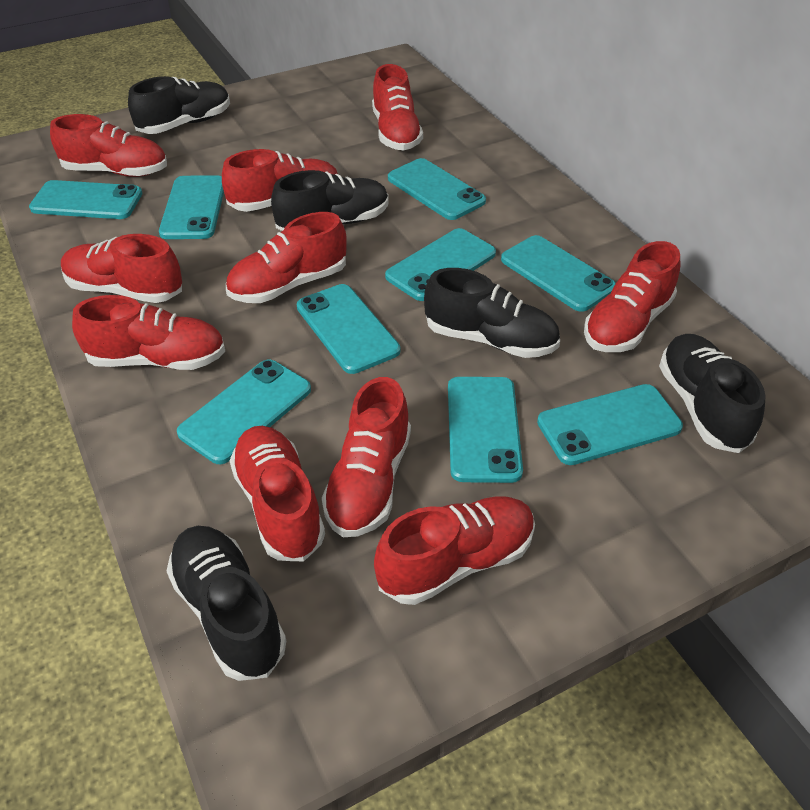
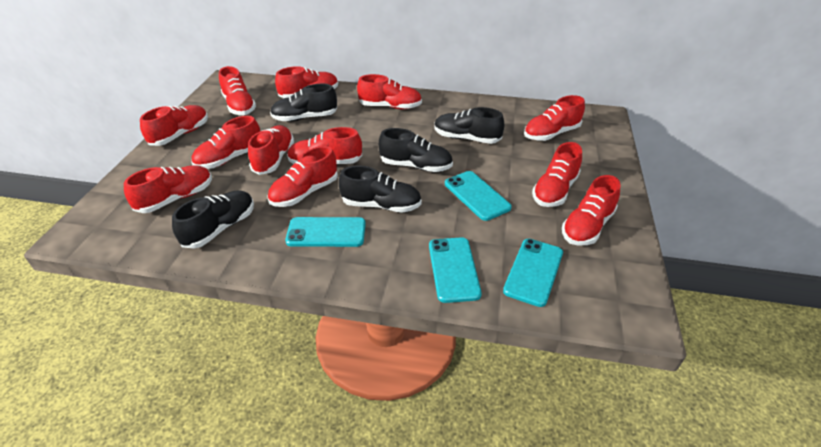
red shoe: 10 -> 12
turquoise phone: 9 -> 4

